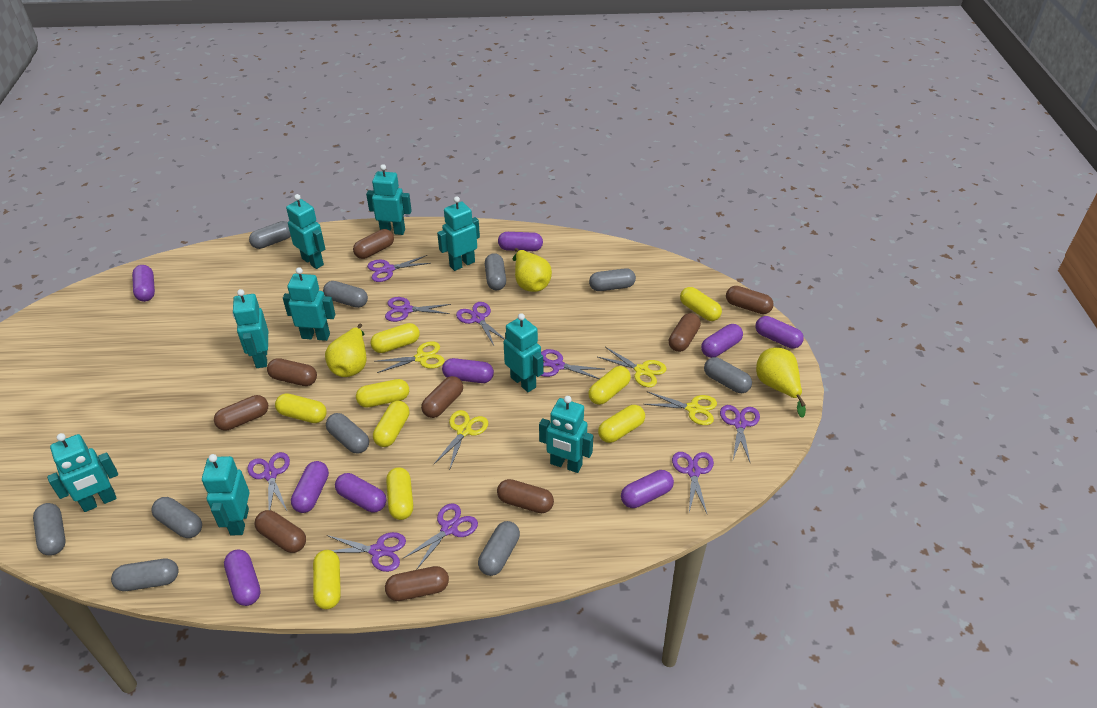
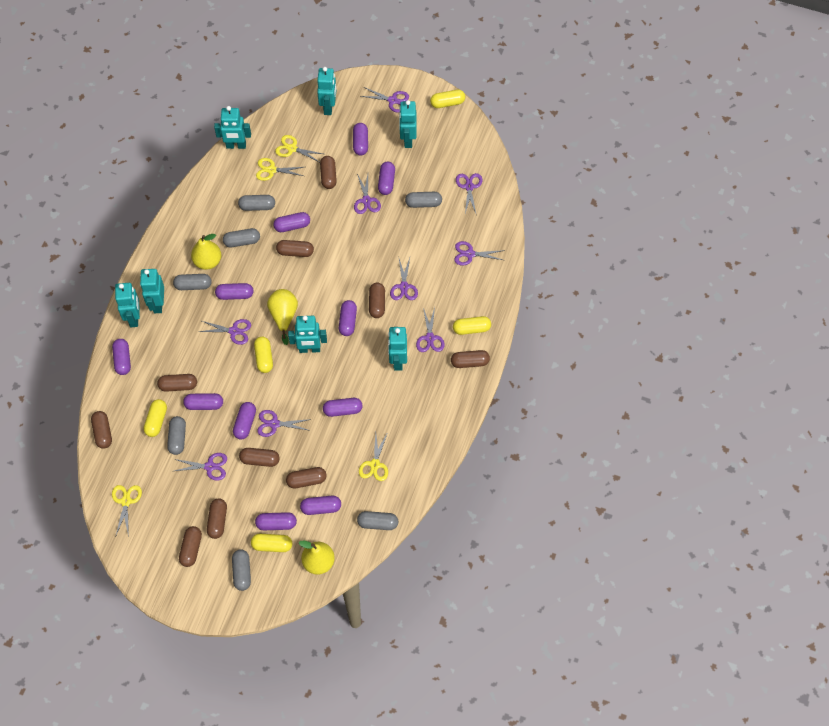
brown capsule: 9 -> 10
grey capsule: 10 -> 7
purple capsule: 9 -> 11
turquoise robot: 9 -> 7
yellow capsule: 9 -> 5

